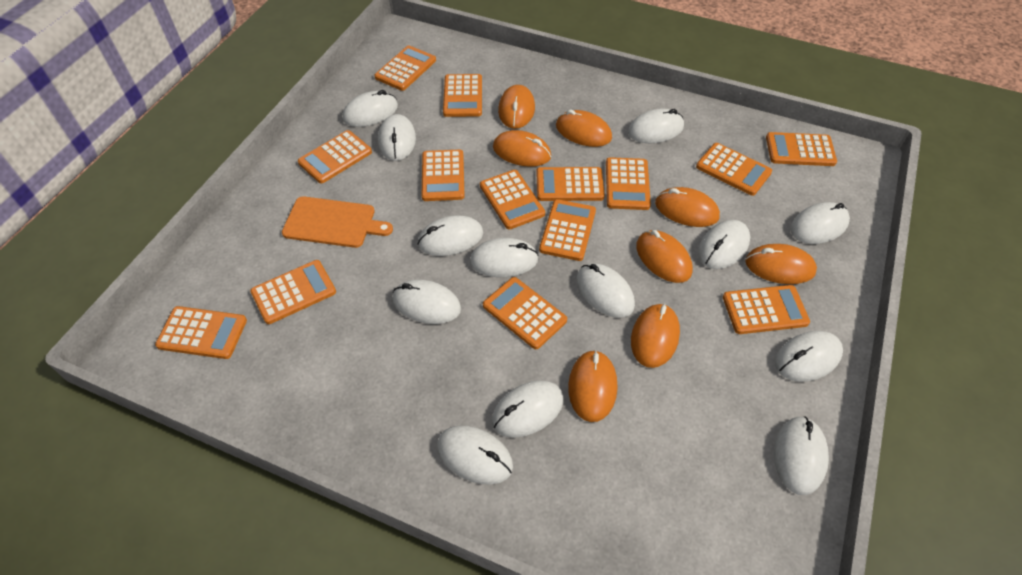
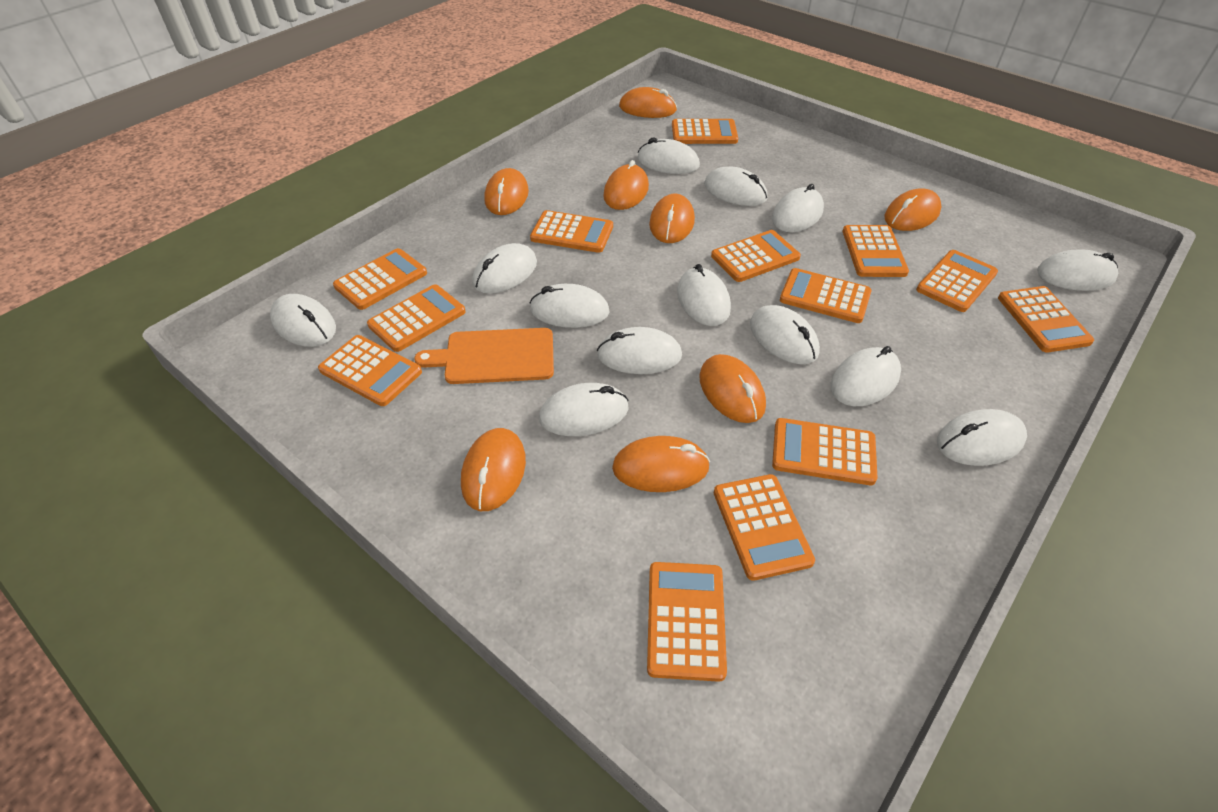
orange calculator: 14 -> 13

